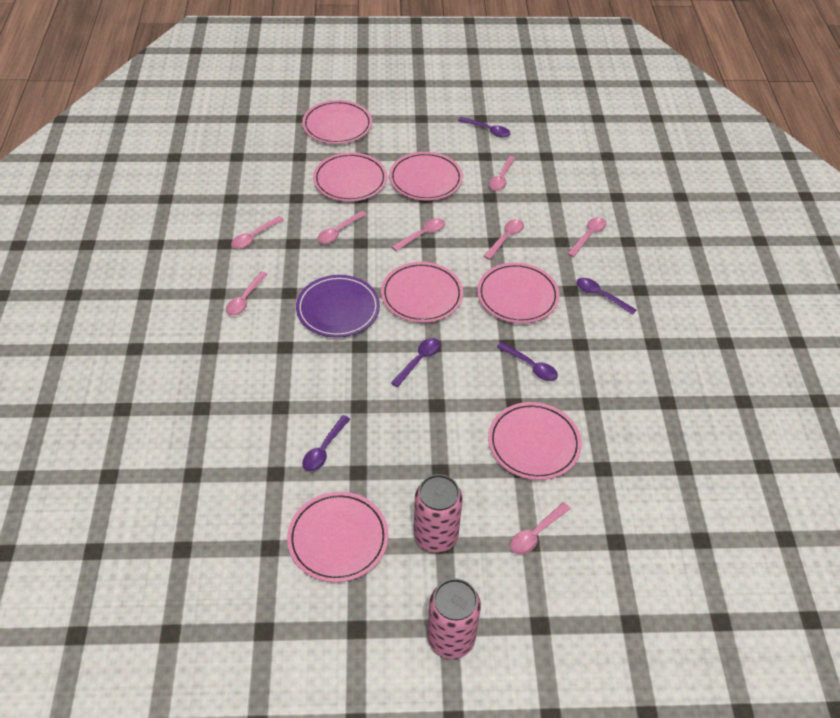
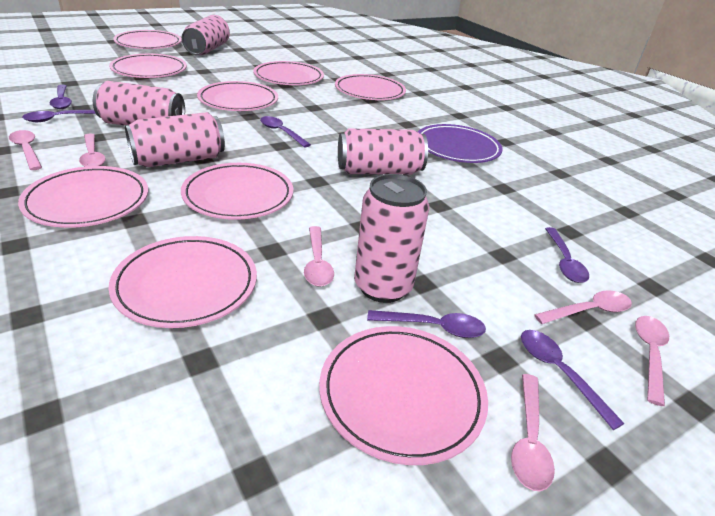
pink can: 2 -> 5
pink plate: 7 -> 9
pink spoon: 8 -> 6
purple spoon: 5 -> 6

